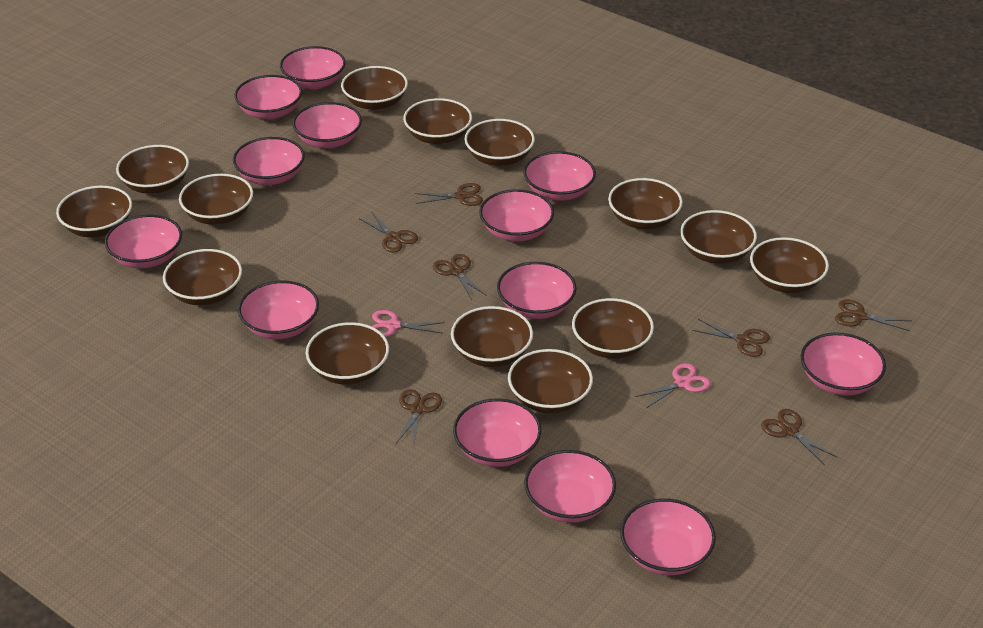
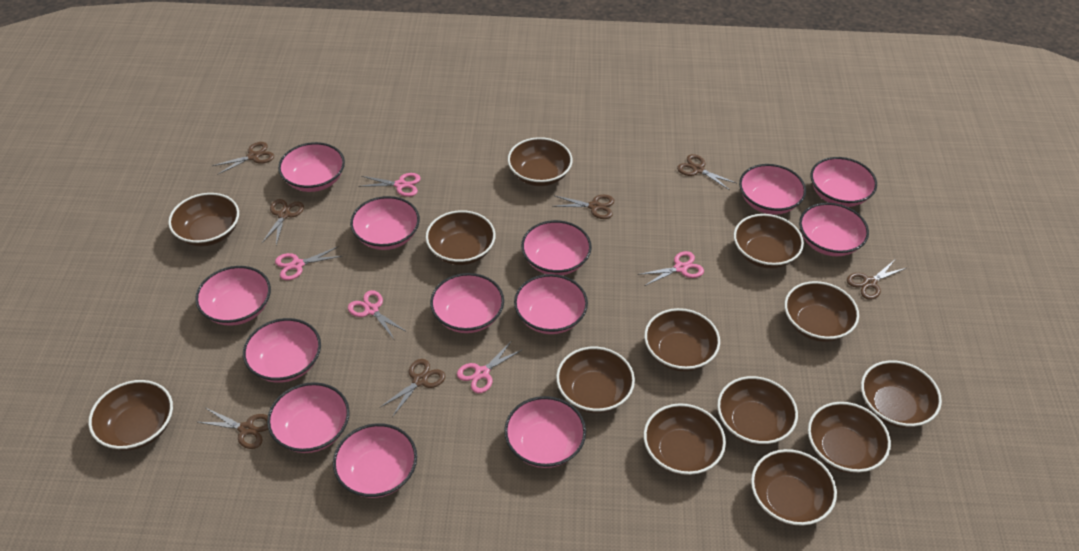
brown bowl: 14 -> 13
pink scissors: 2 -> 5

